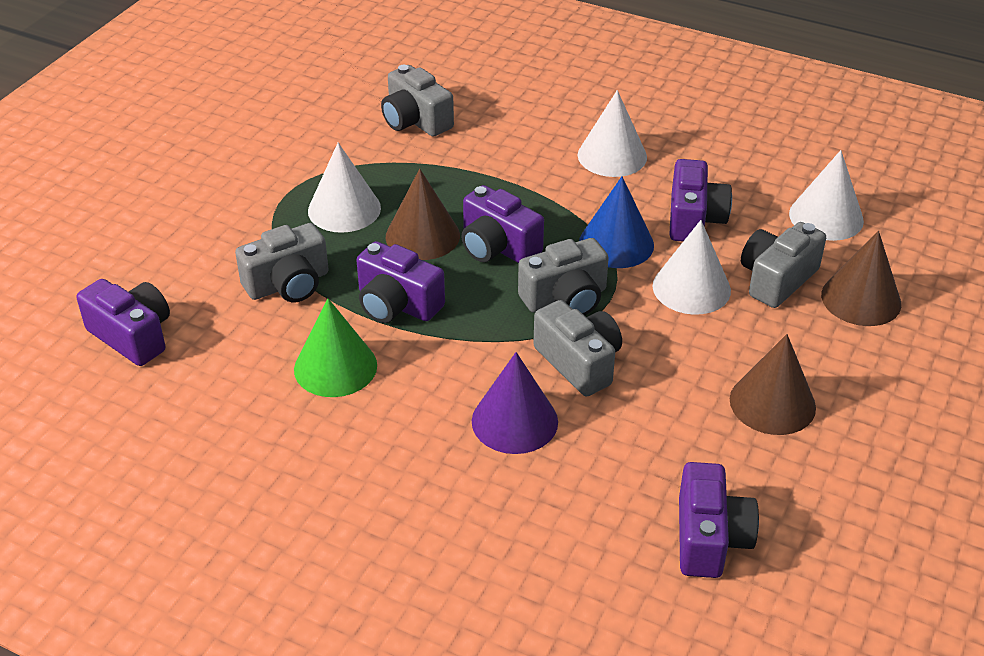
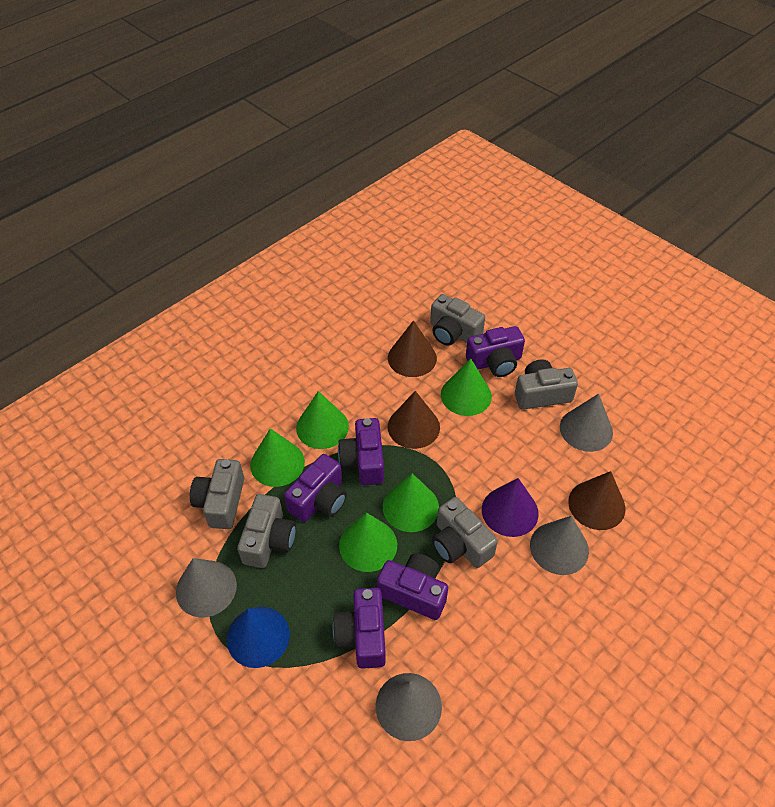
green cone: 1 -> 5
grey cone: 0 -> 4
white cone: 4 -> 0

